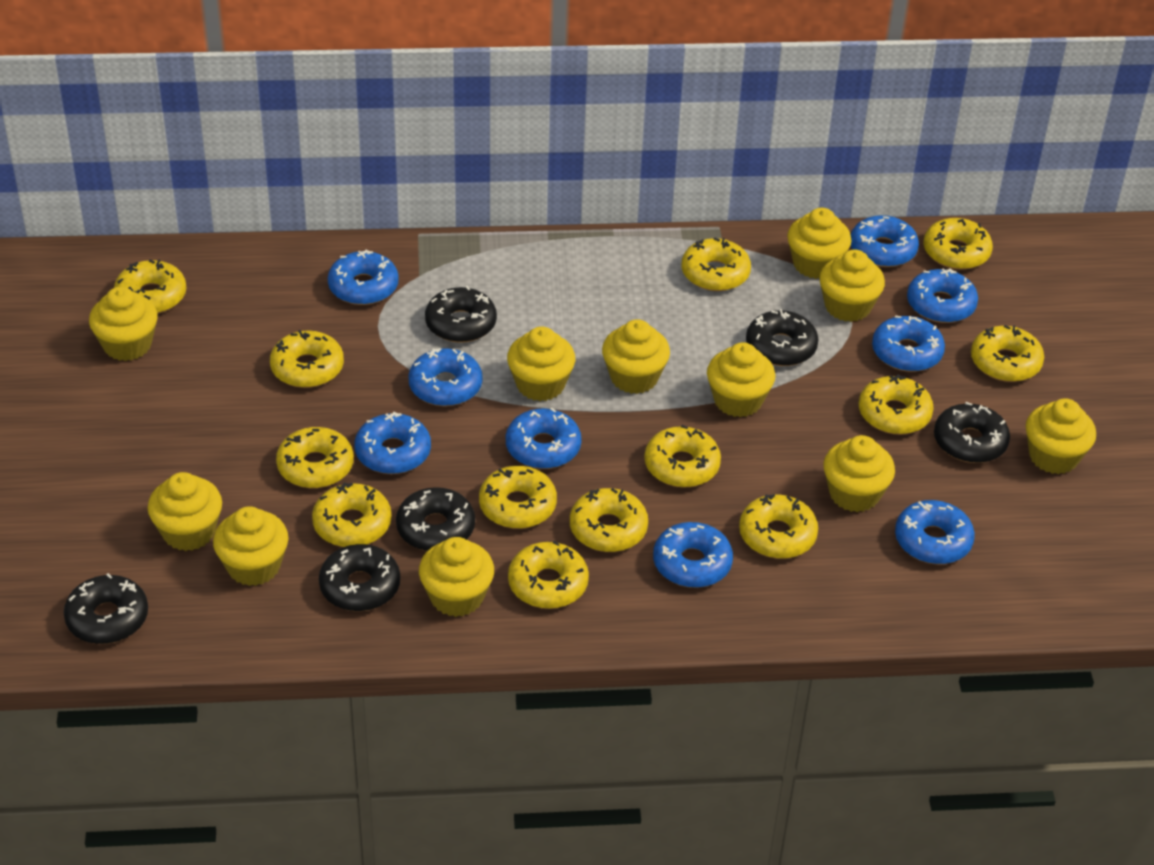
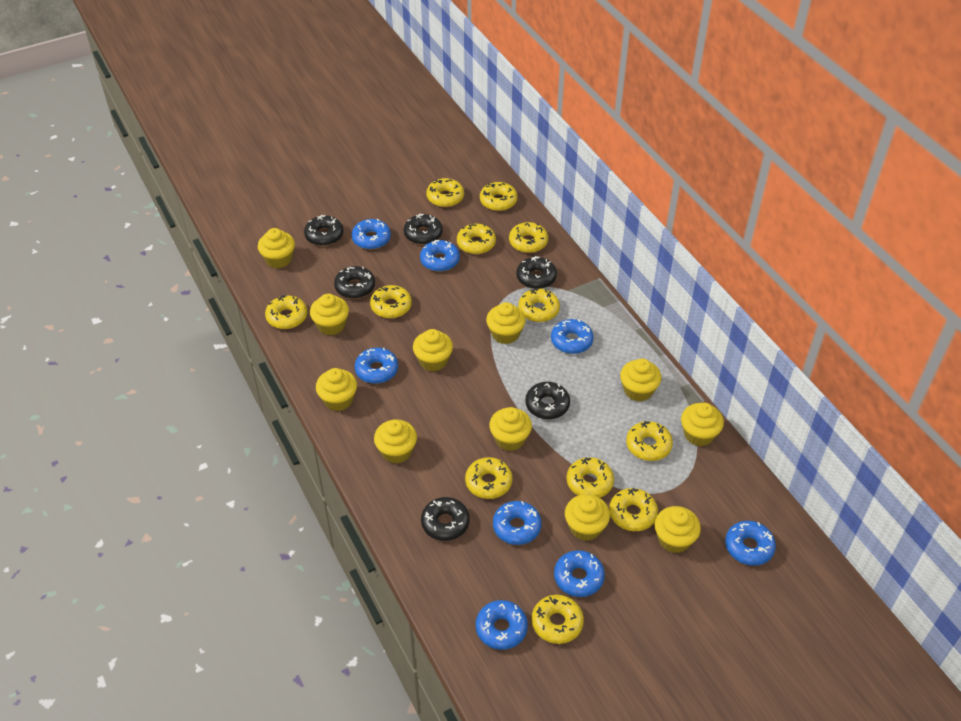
blue donut: 9 -> 8
yellow donut: 13 -> 12

